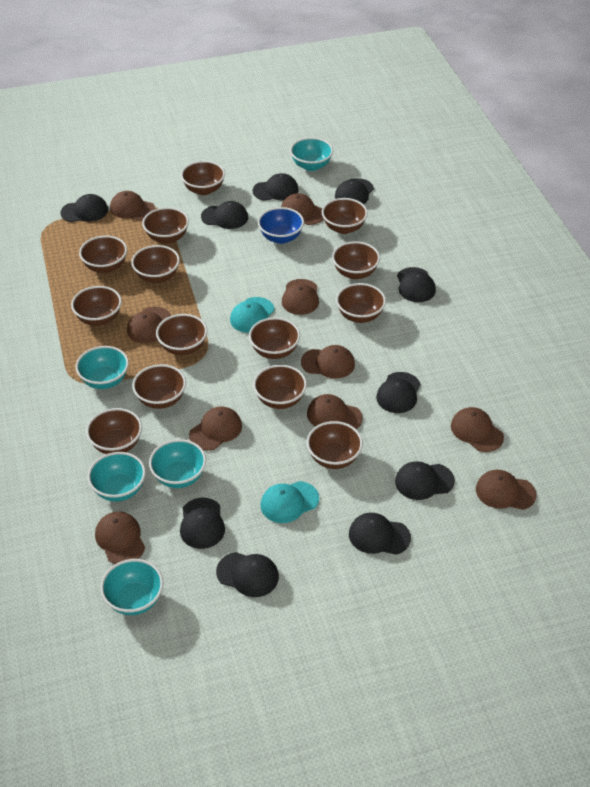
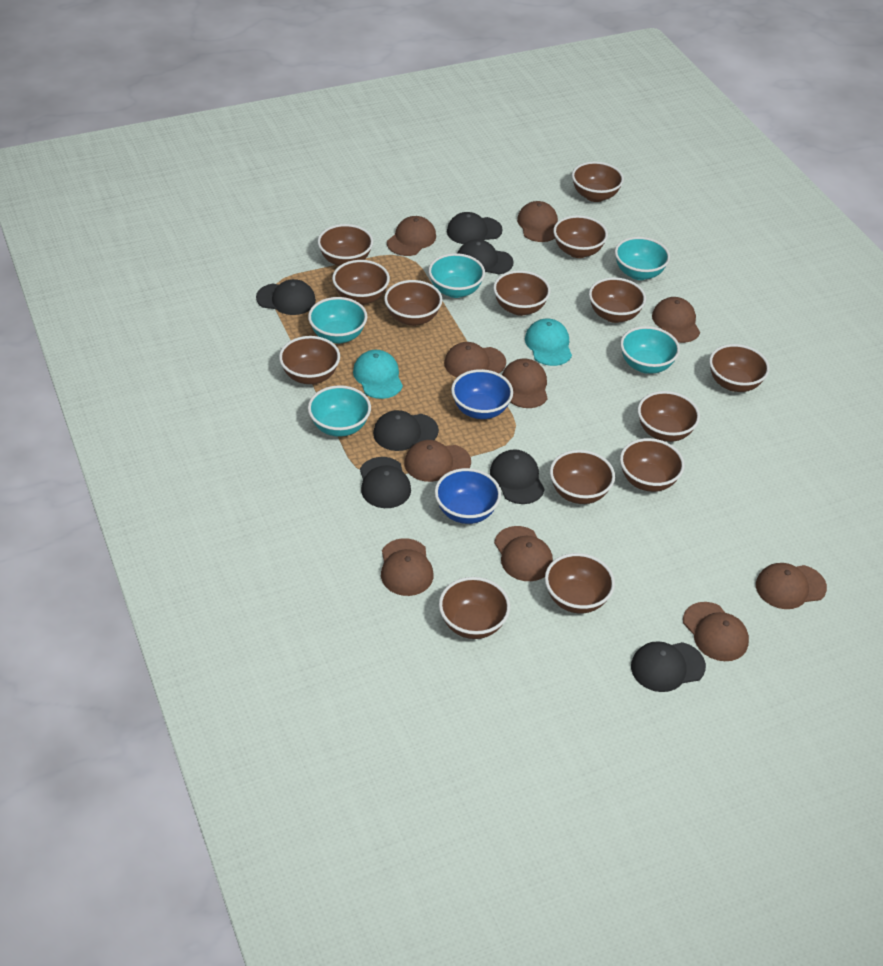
black cap: 10 -> 7
blue bowl: 1 -> 2

